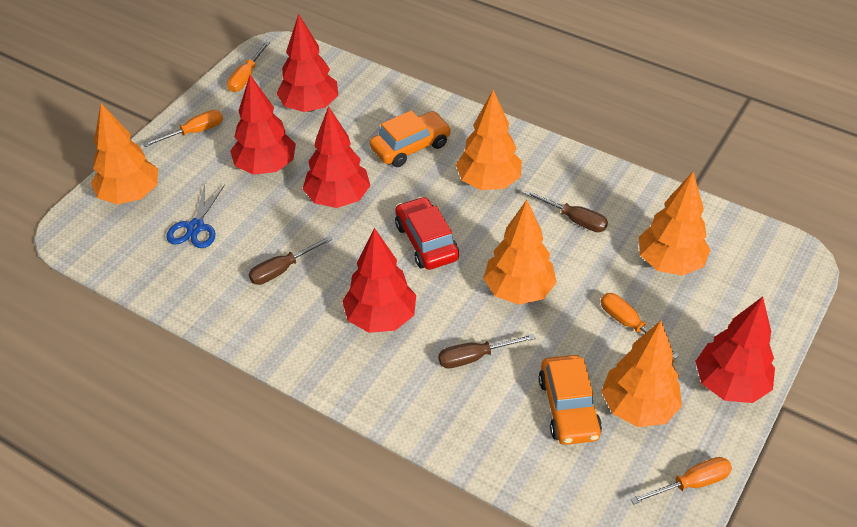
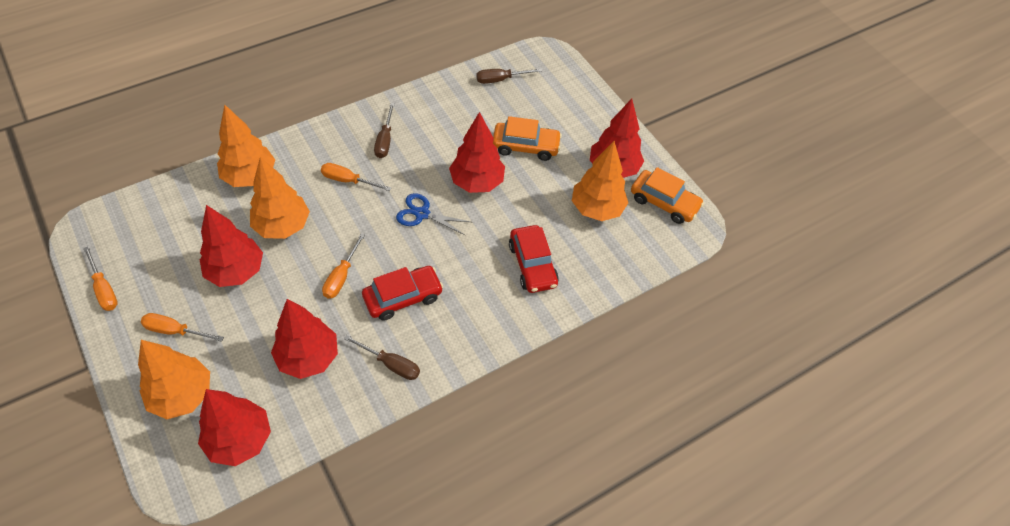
orange tree: 5 -> 4
red car: 1 -> 2

